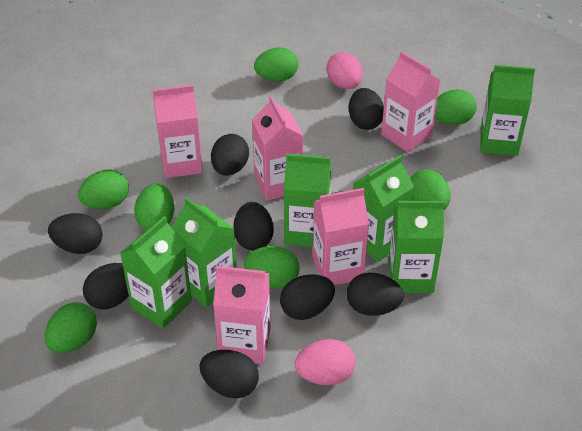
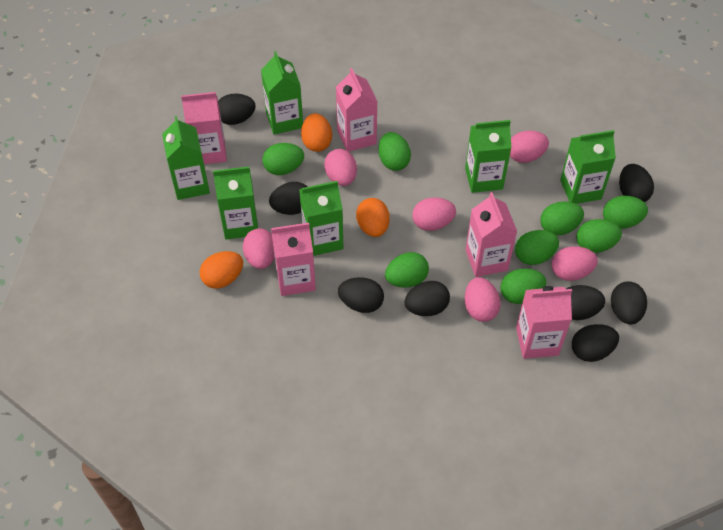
green egg: 7 -> 8
orange egg: 0 -> 3
pink egg: 2 -> 6

